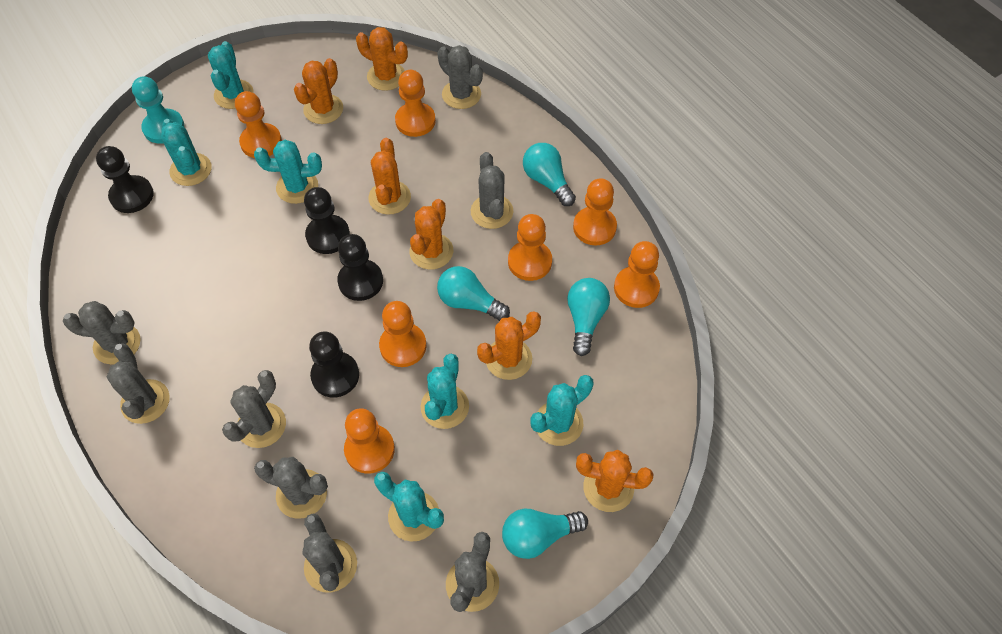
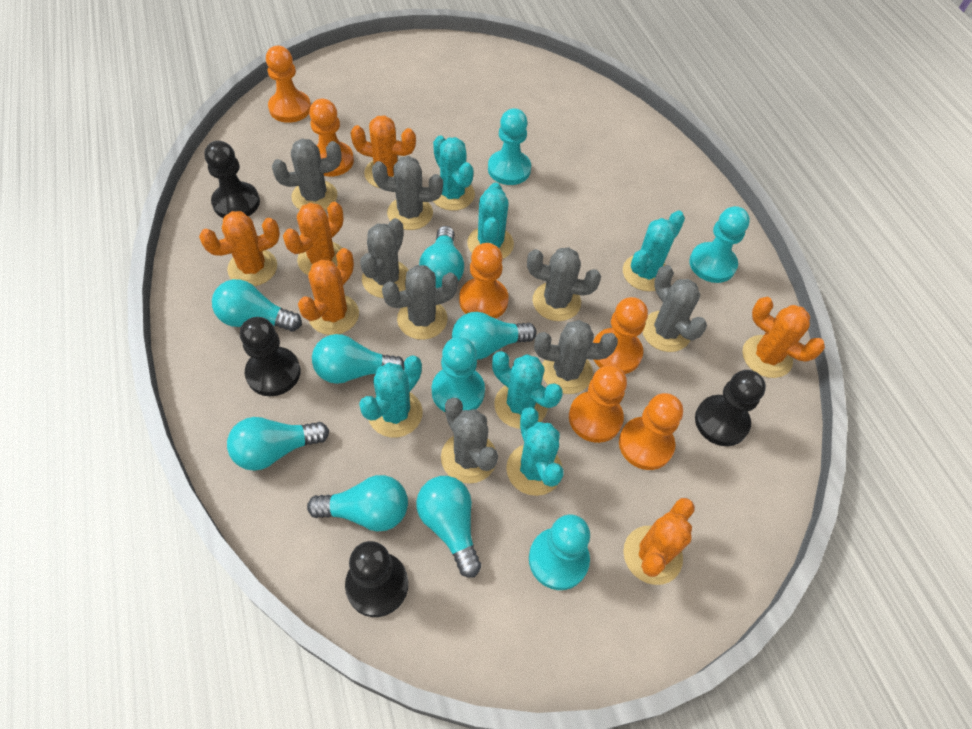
orange pawn: 7 -> 6
turquoise light bulb: 4 -> 7
turquoise pawn: 1 -> 4

